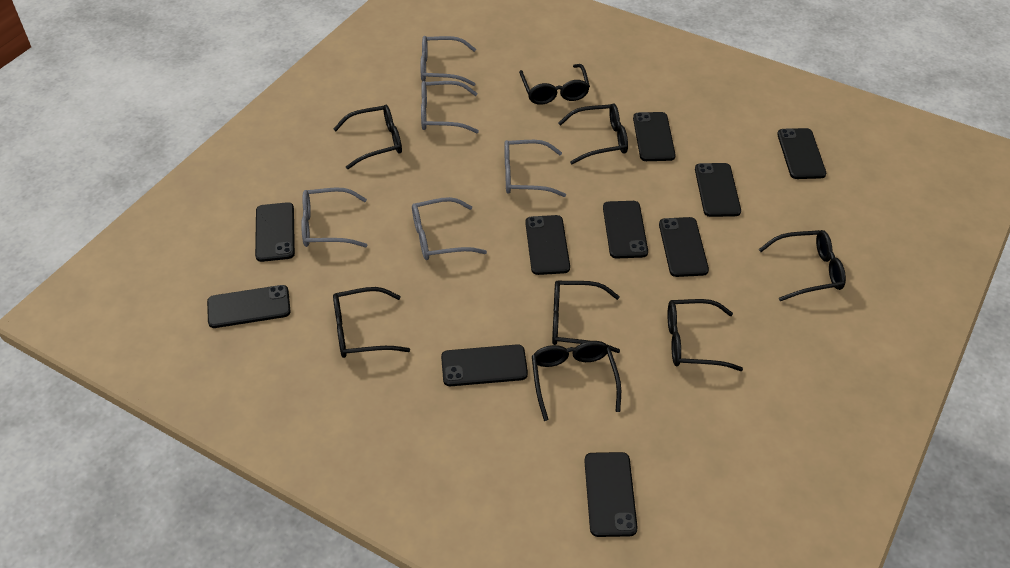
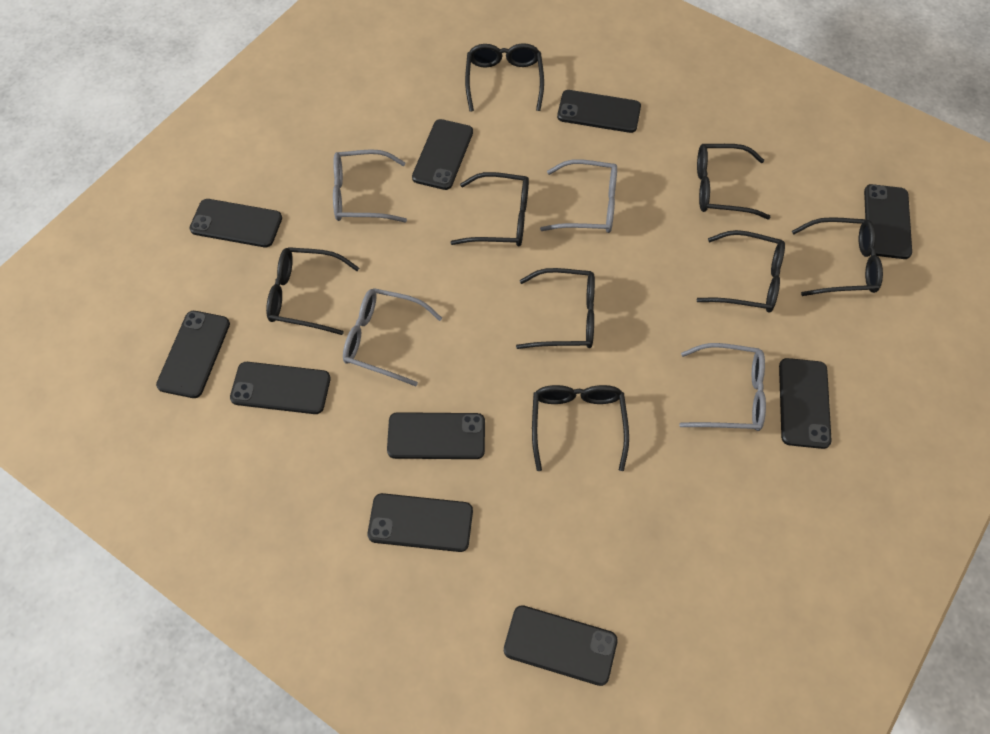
grey glasses: 5 -> 4

